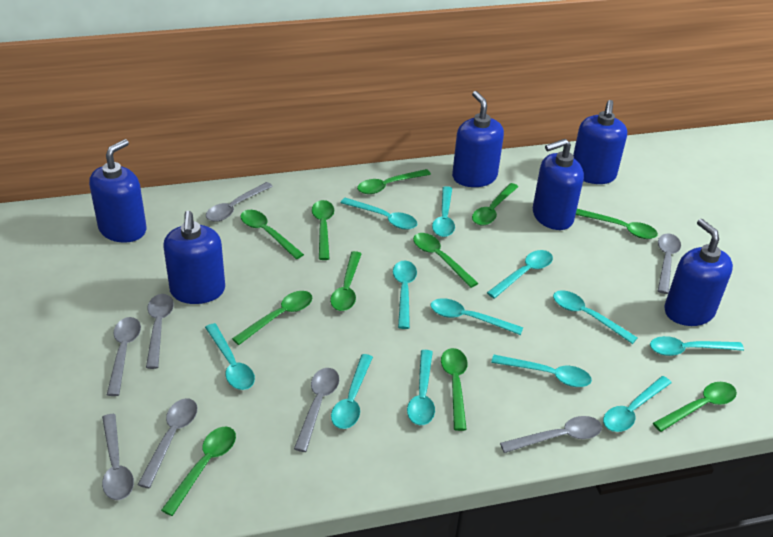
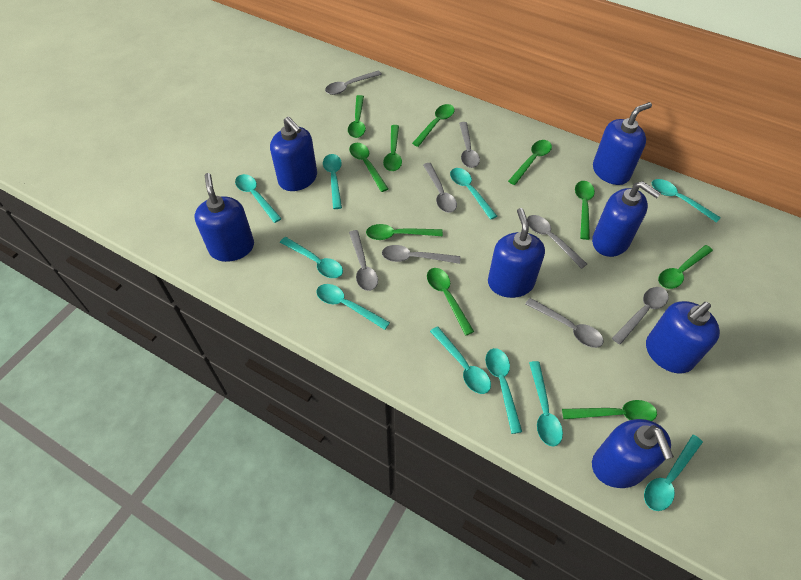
blue soap dispenser: 6 -> 7
green spoon: 11 -> 10
turquoise spoon: 12 -> 10

